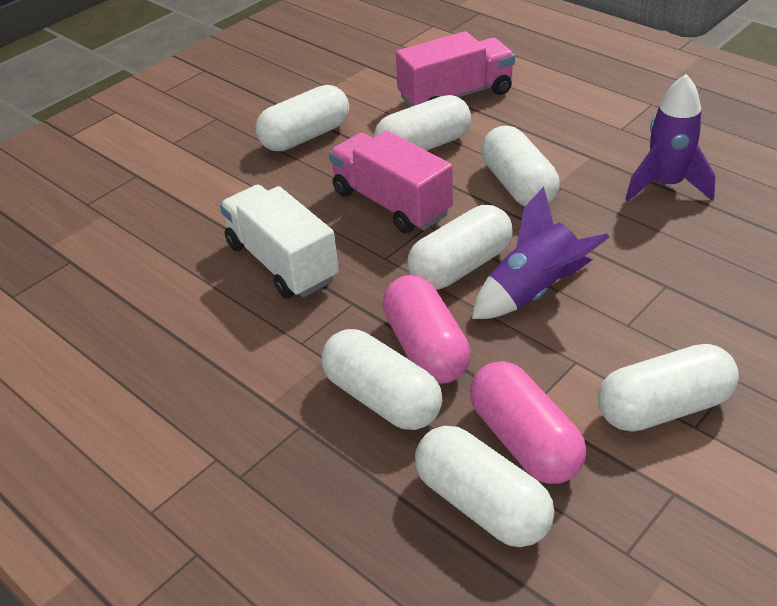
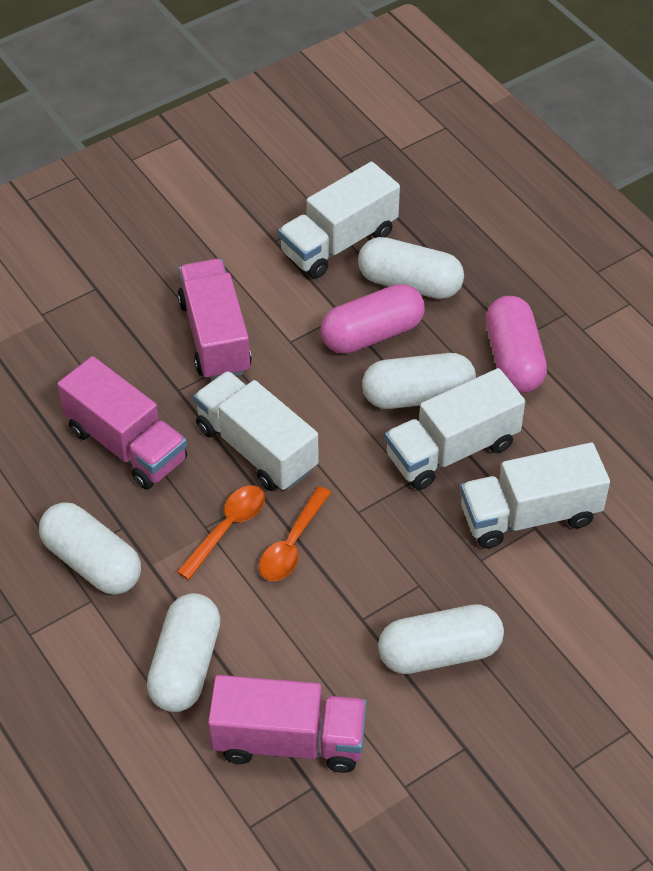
orange spoon: 0 -> 2
pink truck: 2 -> 3
purple rocket: 2 -> 0
white capsule: 7 -> 5
white truck: 1 -> 4

